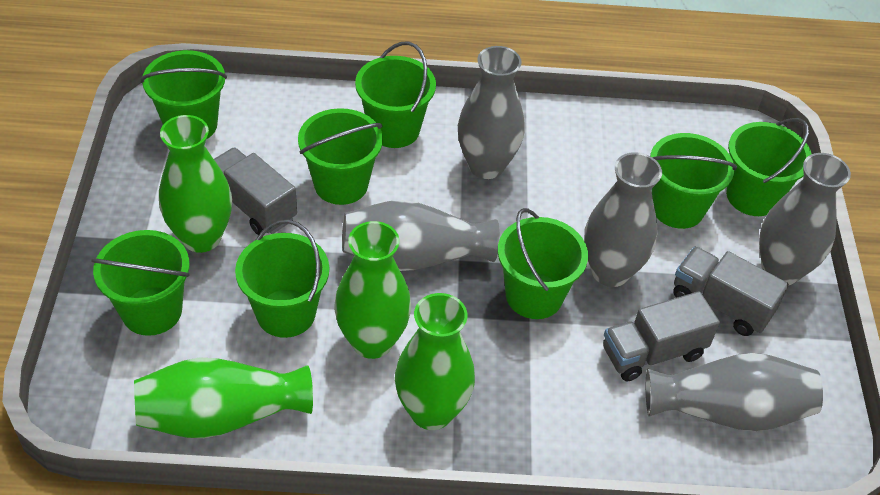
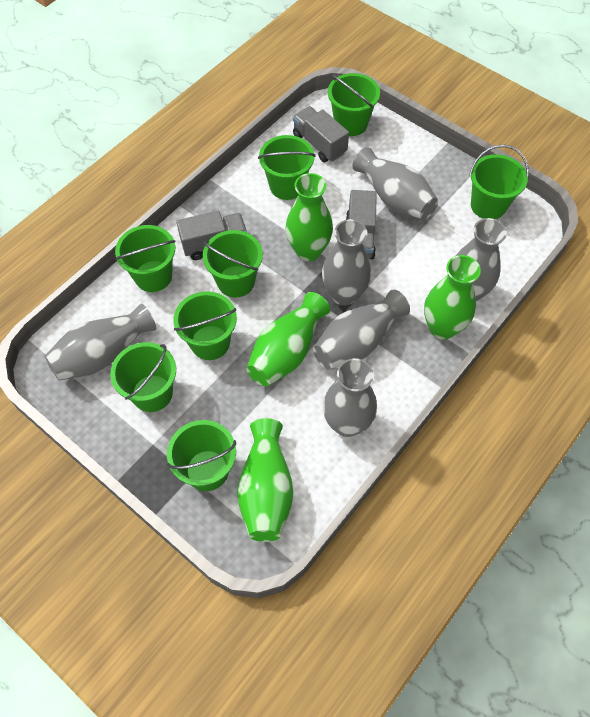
grey vase: 5 -> 6

